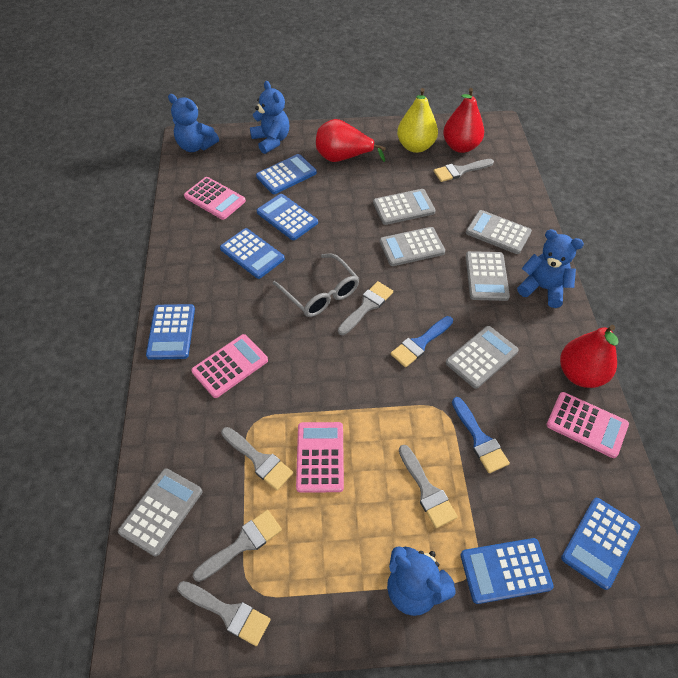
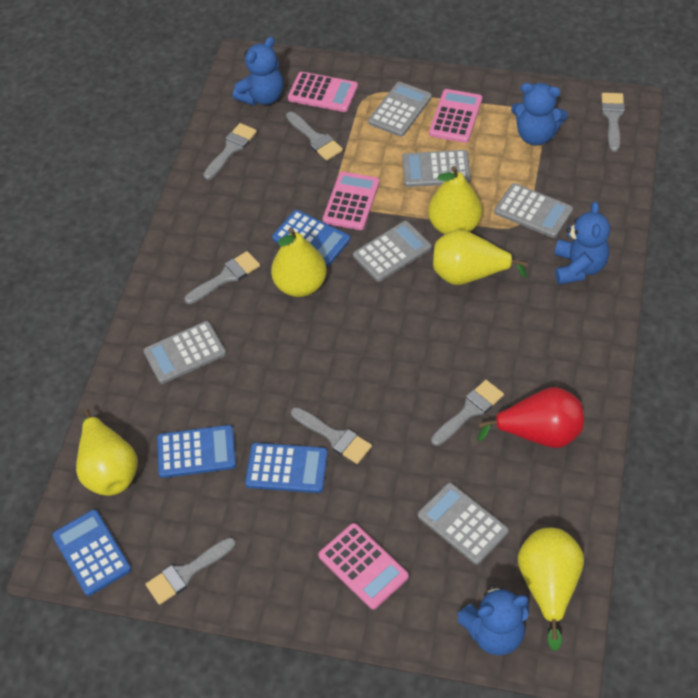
blue brush: 2 -> 0
blue calculator: 6 -> 4
grey brush: 6 -> 7
grey glasses: 1 -> 0
red pear: 3 -> 1
yellow pear: 1 -> 5

